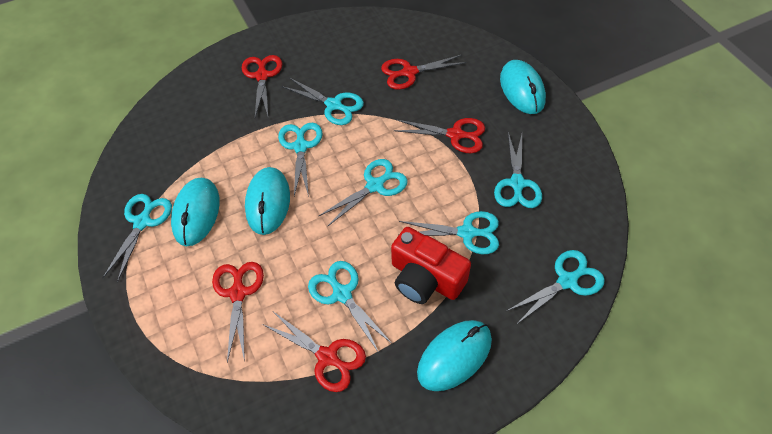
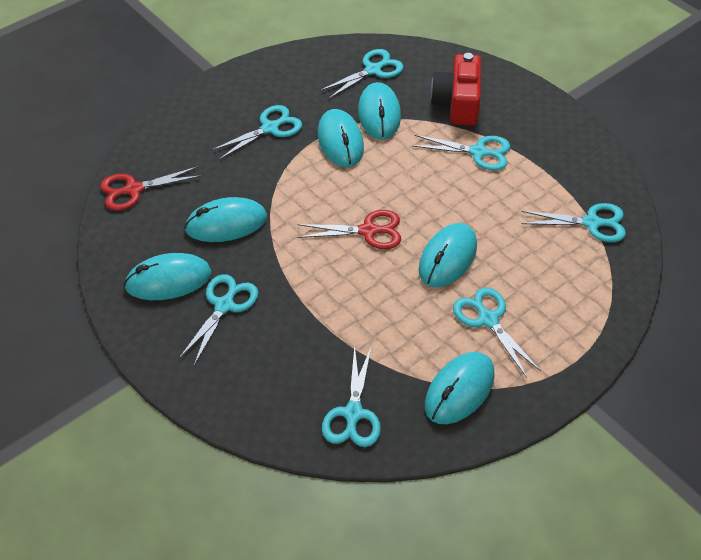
red scissors: 5 -> 2
turquoise mouse: 4 -> 6
turquoise scissors: 8 -> 7

